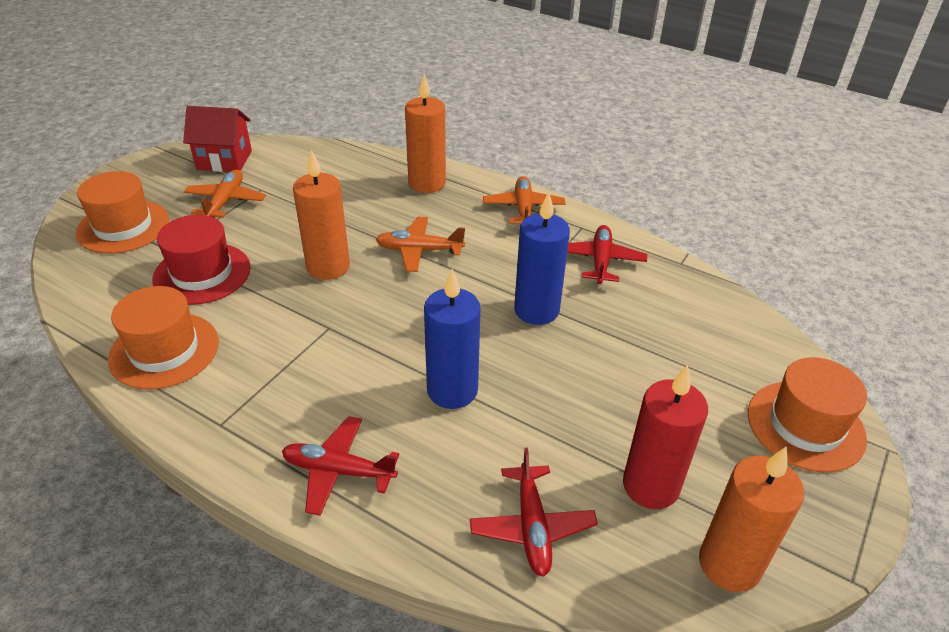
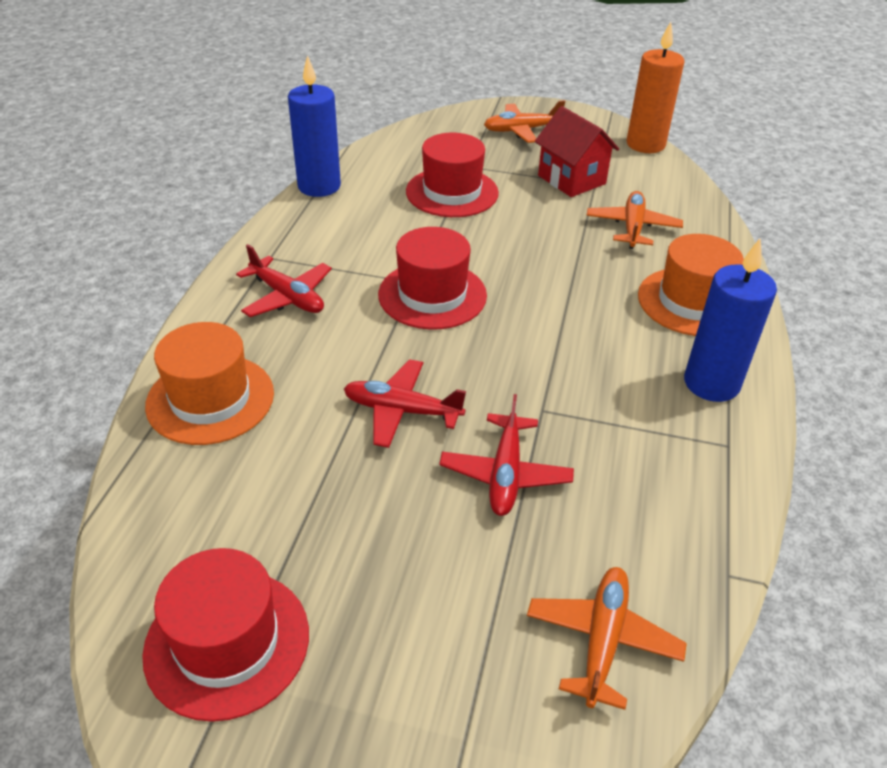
orange candle: 3 -> 1
orange hat: 3 -> 2
red candle: 1 -> 0
red hat: 1 -> 3

